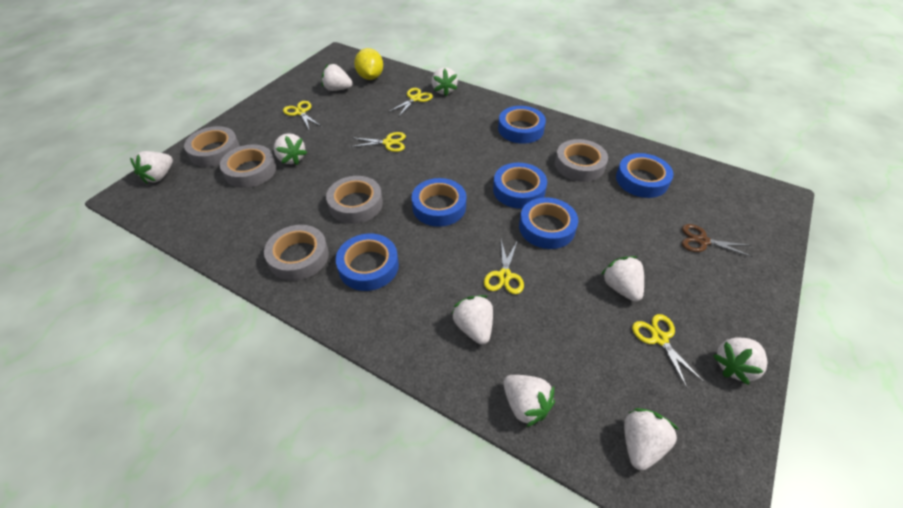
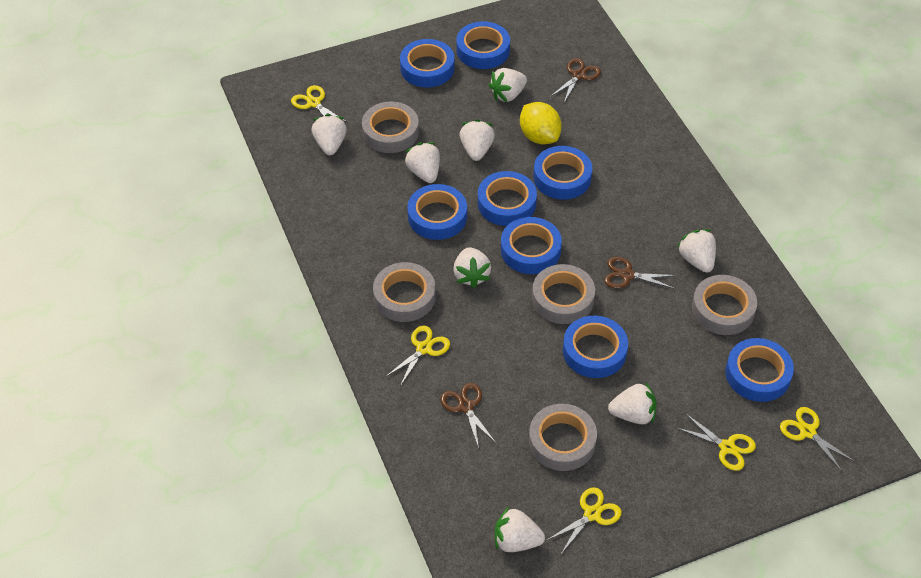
blue tape: 6 -> 8
brown scissors: 1 -> 3
white strawberry: 9 -> 8

